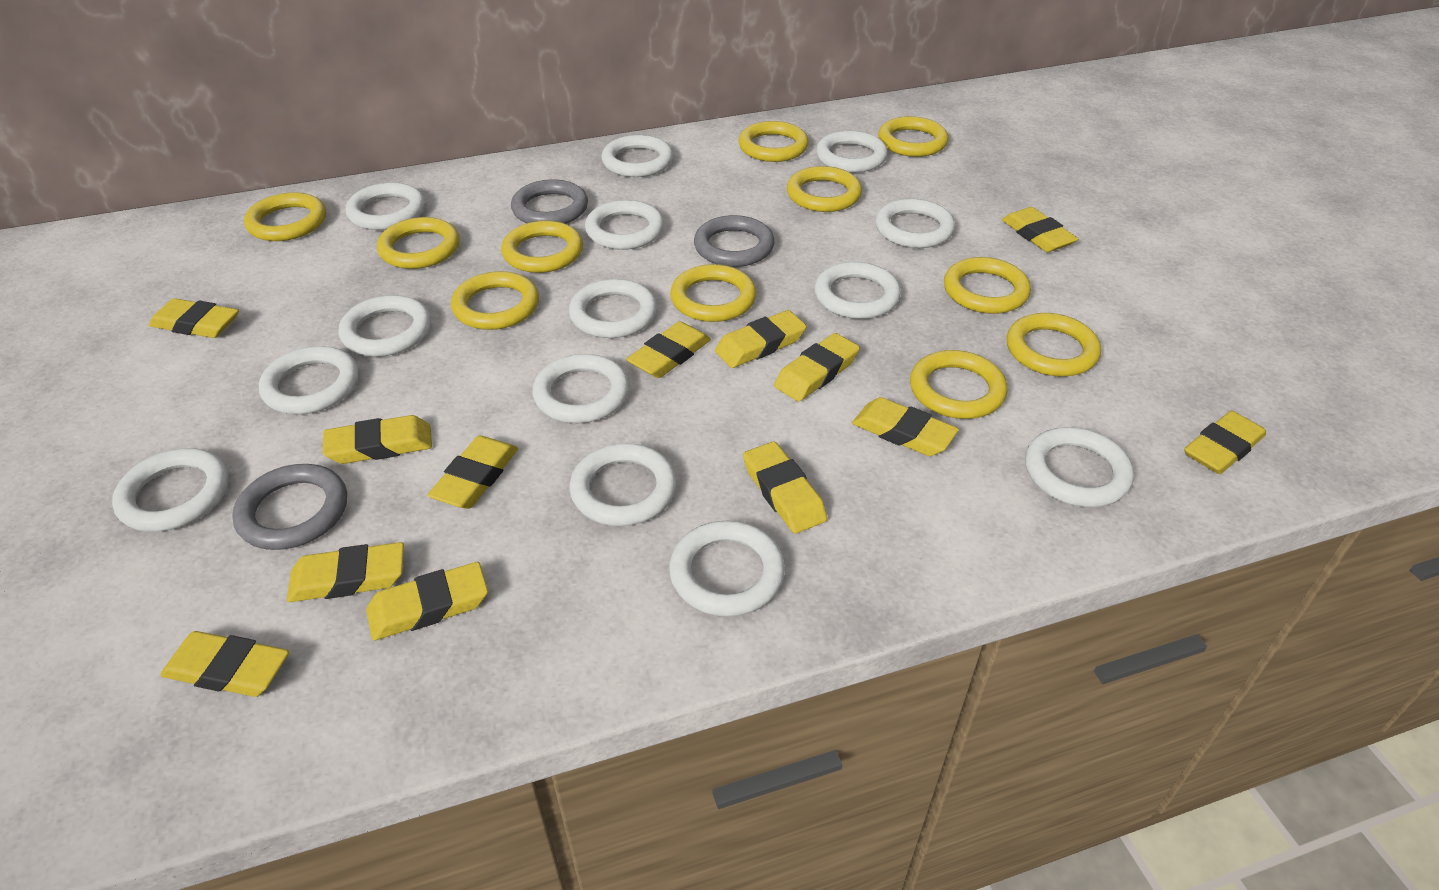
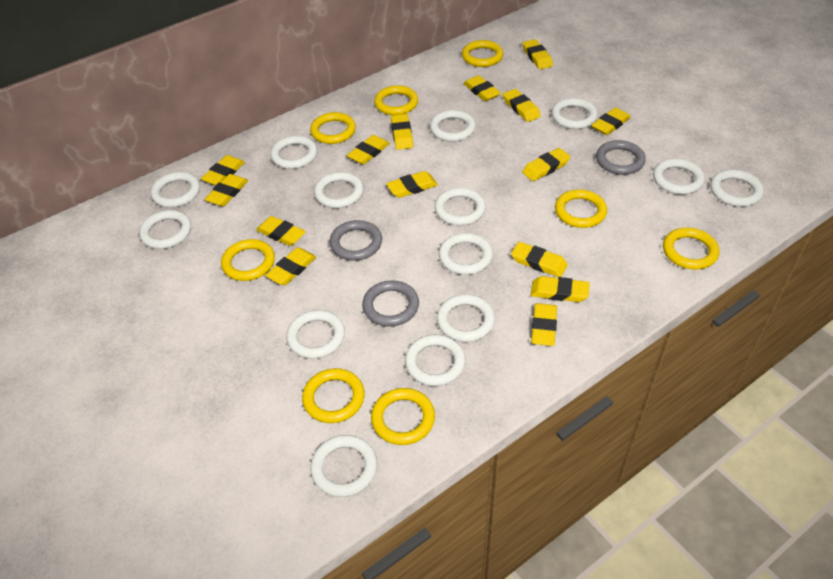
yellow eraser: 13 -> 15
yellow ring: 11 -> 8

